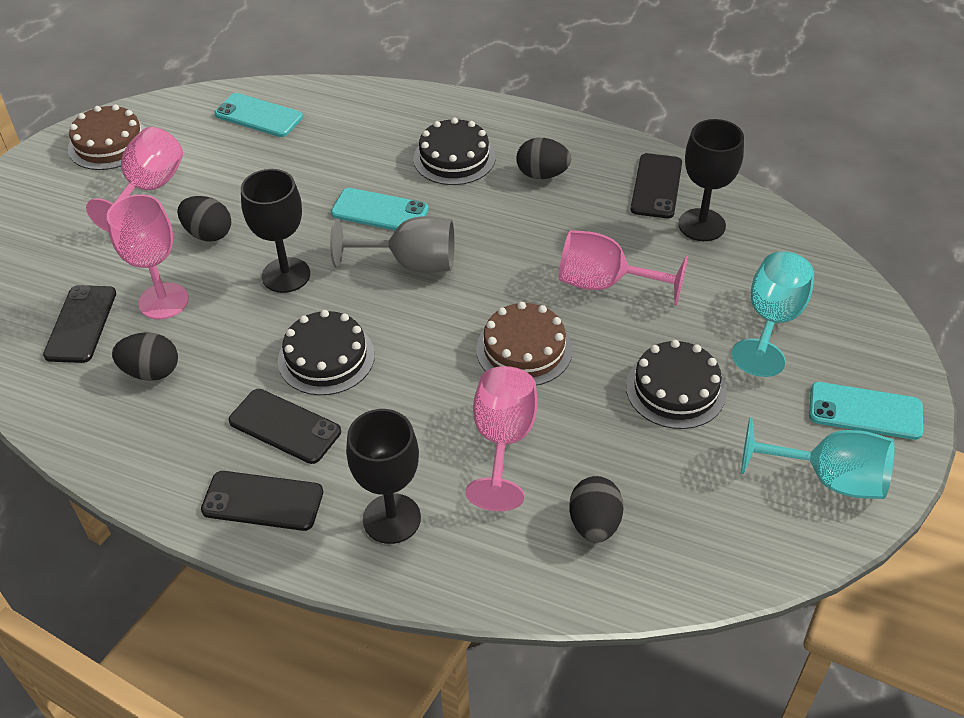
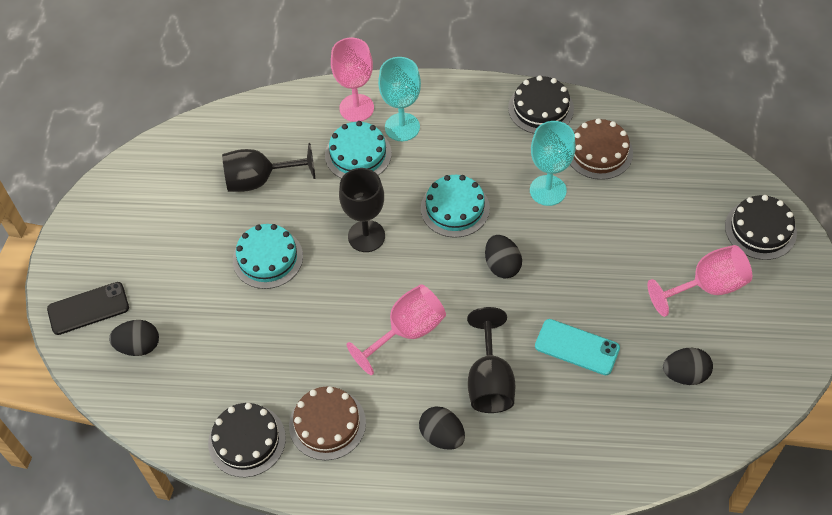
black phone: 4 -> 1
grey goblet: 1 -> 0
pink goblet: 4 -> 3
turquoise cake: 0 -> 3
turquoise phone: 3 -> 1

